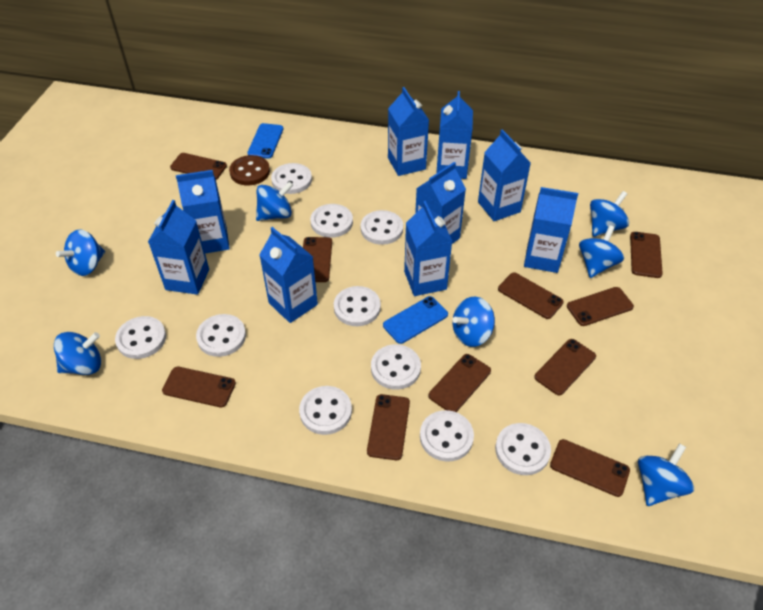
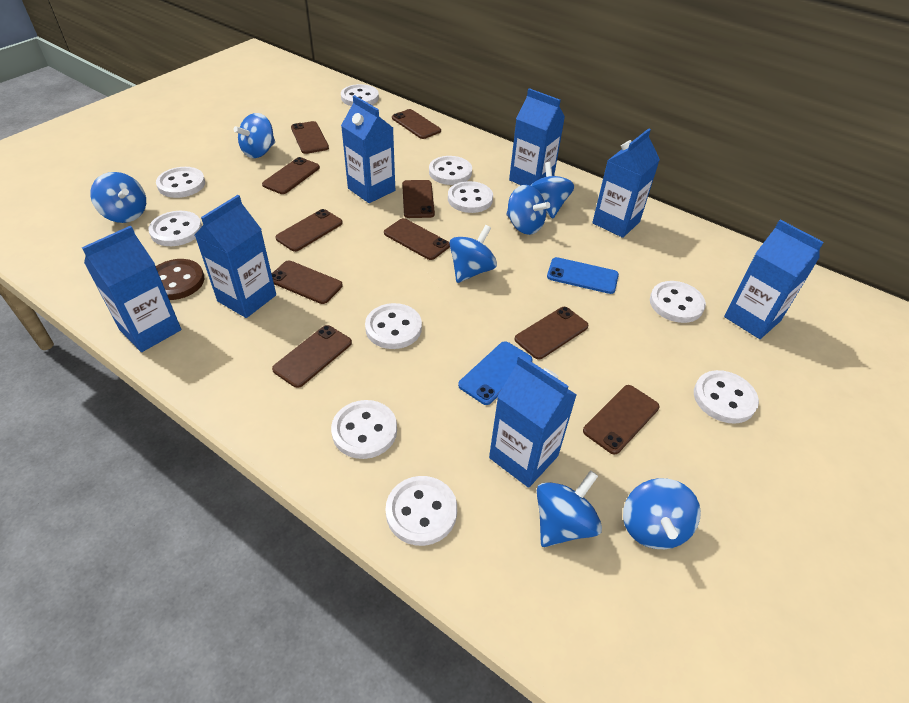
blue carton: 9 -> 7

